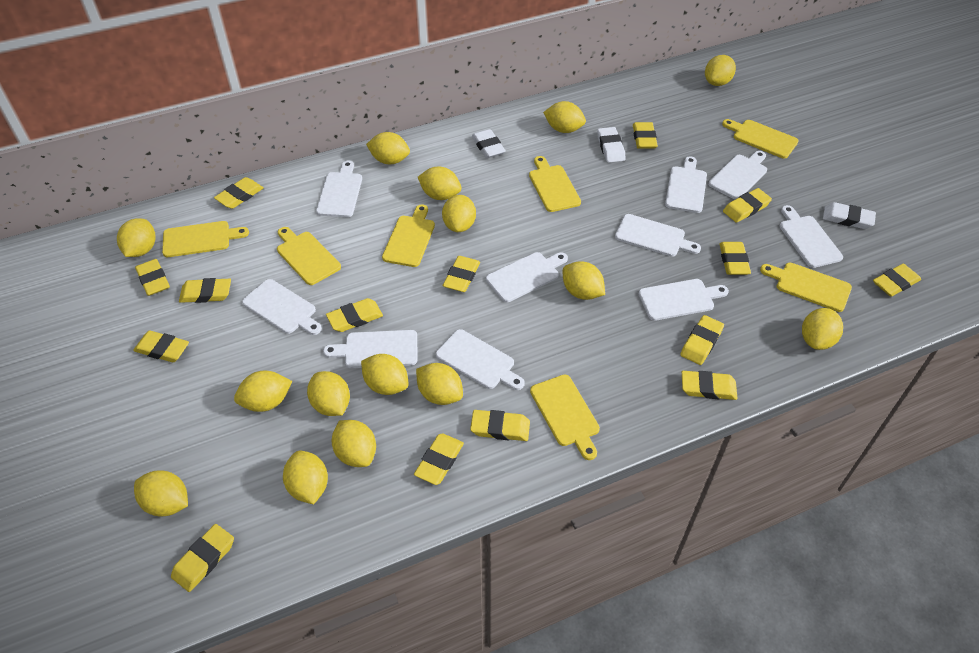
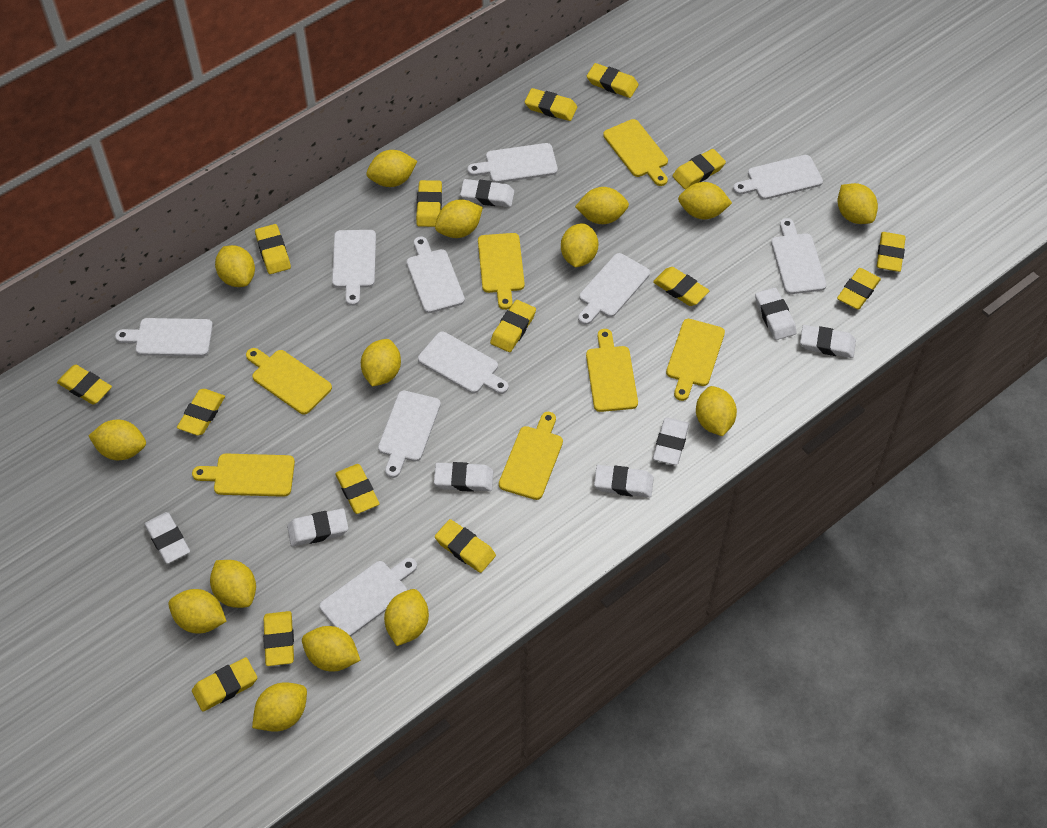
white eraser: 3 -> 8

